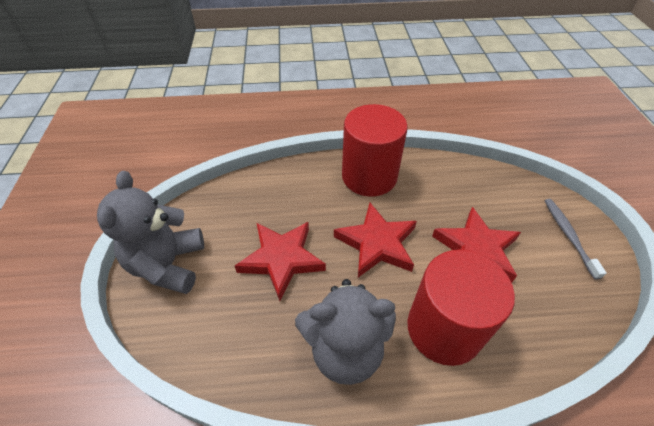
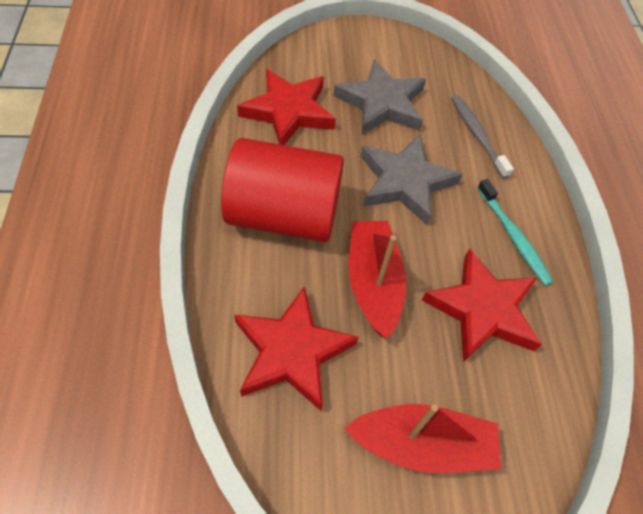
grey star: 0 -> 2
grey teddy bear: 2 -> 0
red boat: 0 -> 2
red cylinder: 2 -> 1
turquoise toothbrush: 0 -> 1

